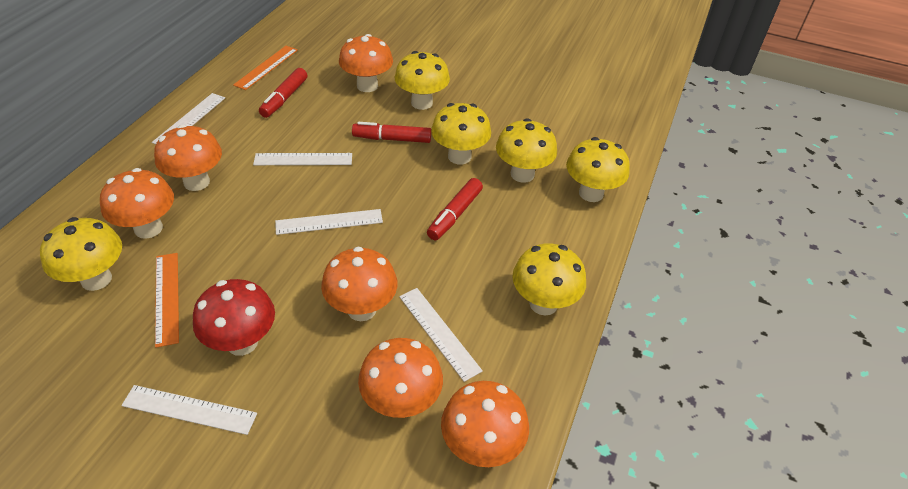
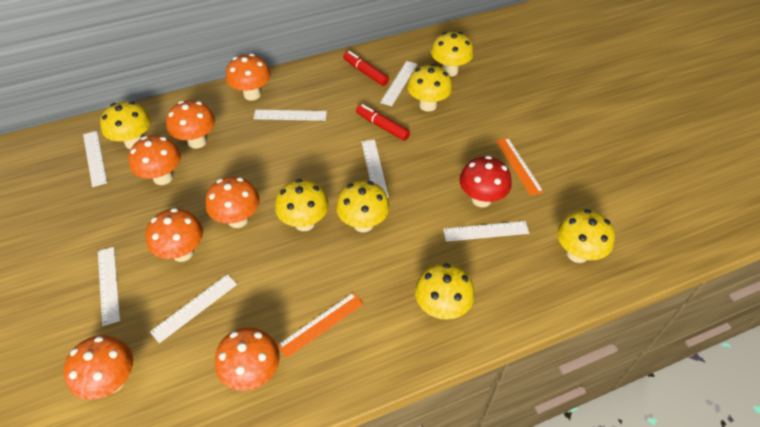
orange mushroom: 6 -> 7
red marker: 3 -> 2
white ruler: 5 -> 7
yellow mushroom: 6 -> 7

